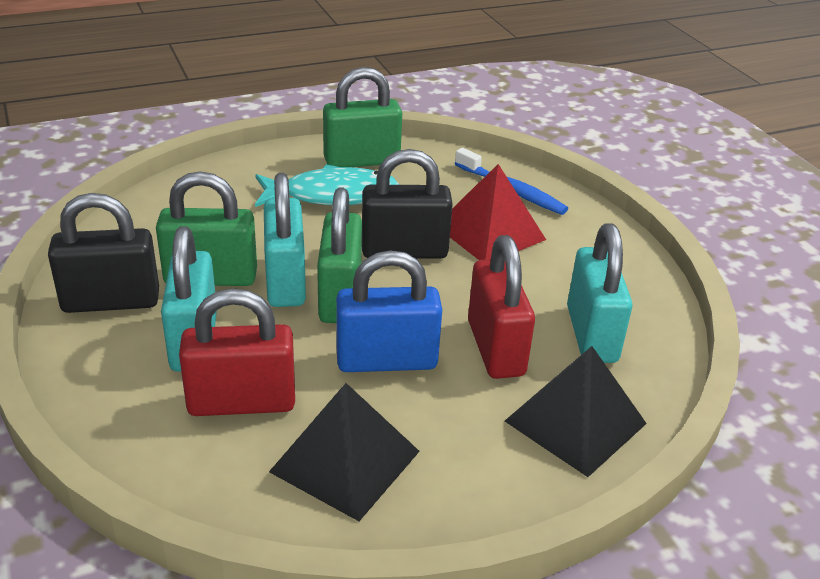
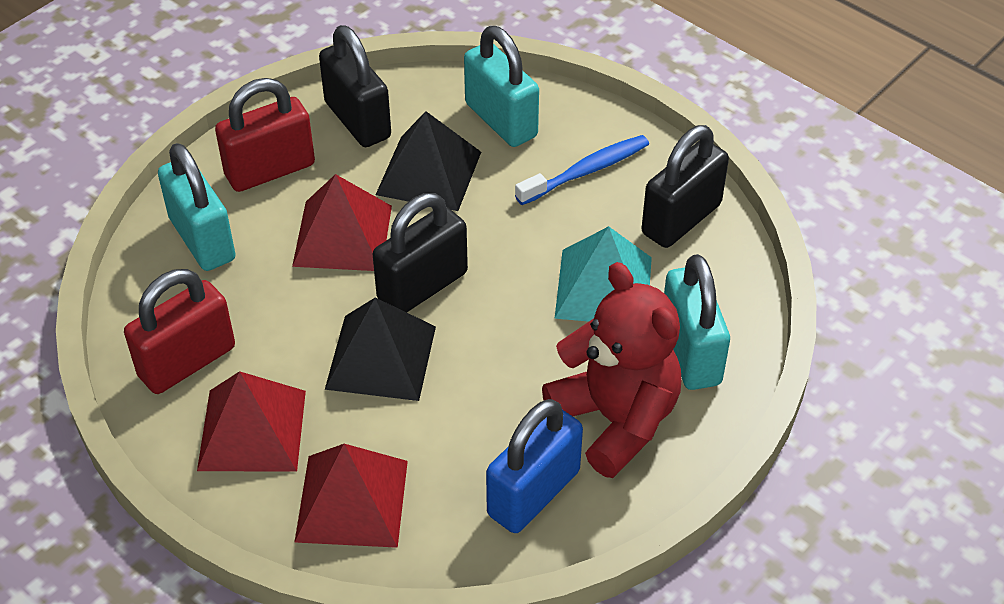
black padlock: 2 -> 3
green padlock: 3 -> 0
red pyramid: 1 -> 3
red teddy bear: 0 -> 1
turquoise fish: 1 -> 0
turquoise pyramid: 0 -> 1

